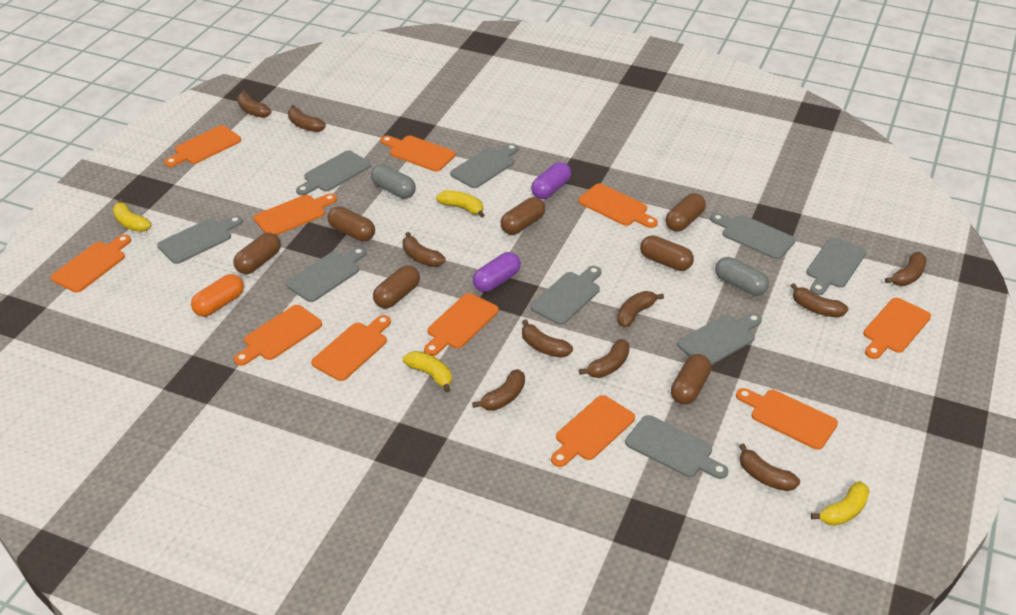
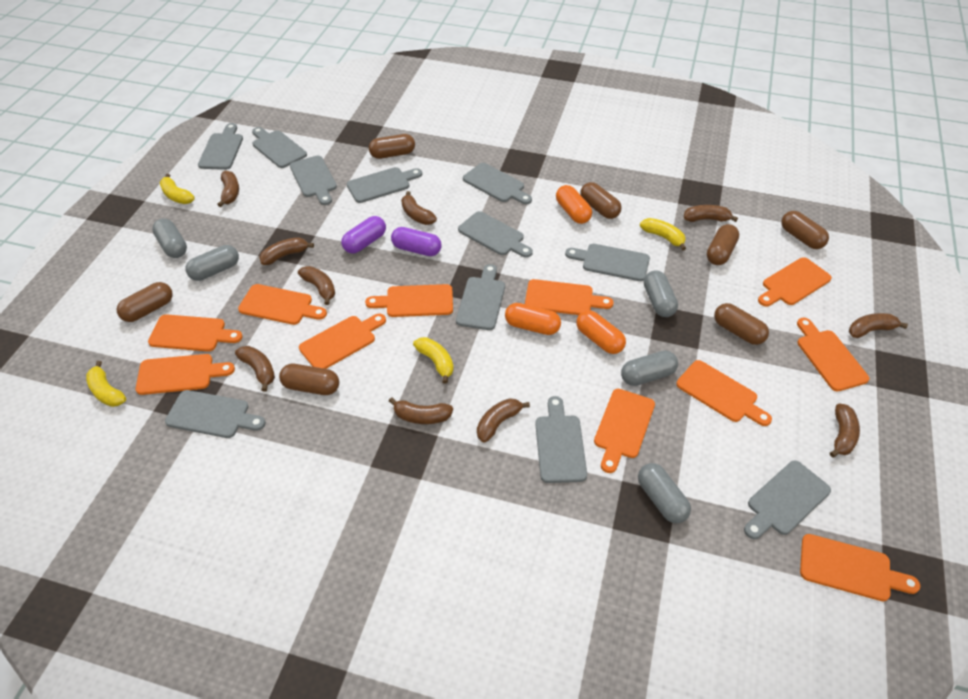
grey capsule: 2 -> 5
grey cutting board: 9 -> 11
orange capsule: 1 -> 3

